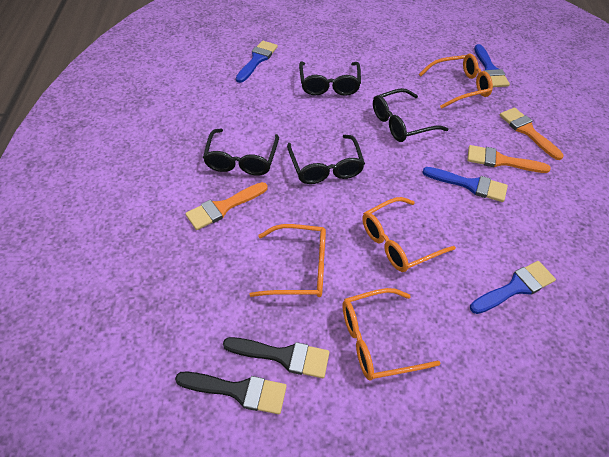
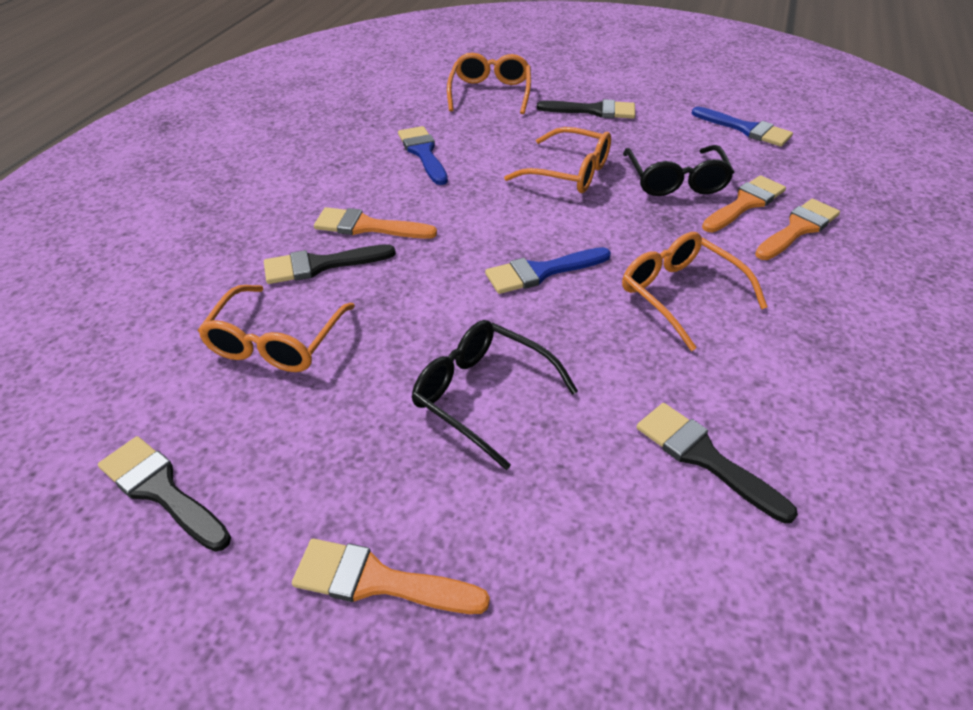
black brush: 2 -> 4
black glasses: 4 -> 2
blue brush: 4 -> 3
orange brush: 3 -> 4

